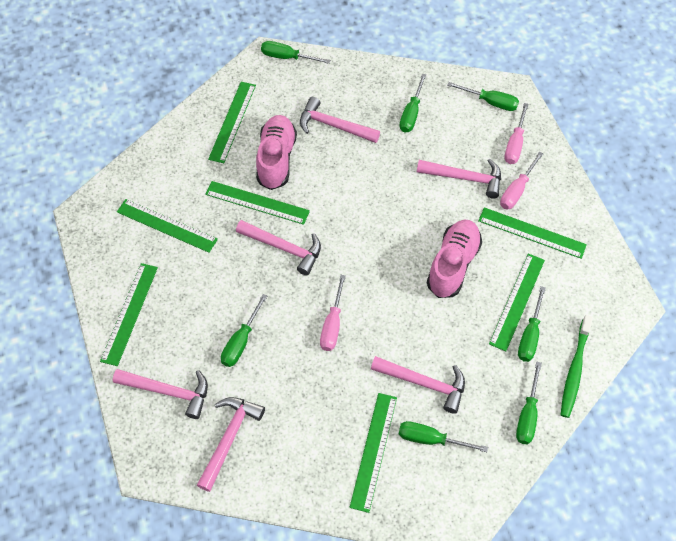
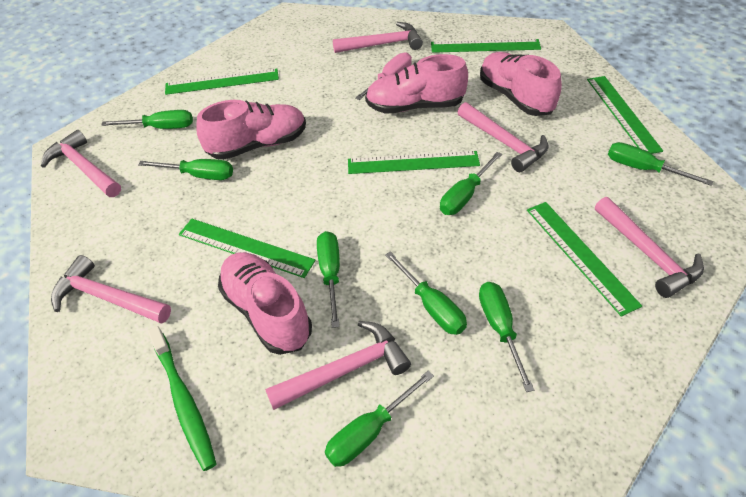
green ruler: 7 -> 6
green screwdriver: 7 -> 8
pink screwdriver: 3 -> 1
pink shoe: 2 -> 4

